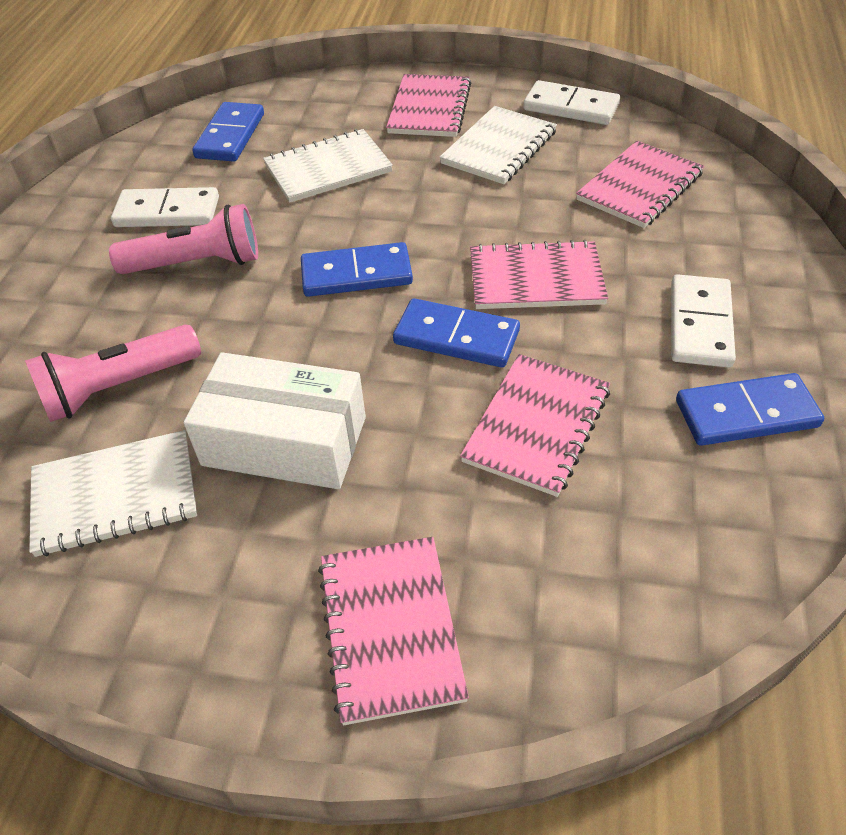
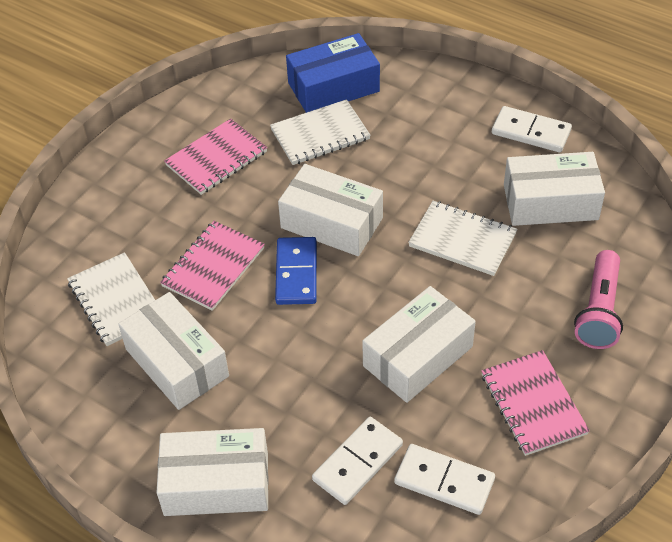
blue box: 0 -> 1
blue domino: 4 -> 1
pink flashlight: 2 -> 1
pink notebook: 5 -> 3
white box: 1 -> 5

